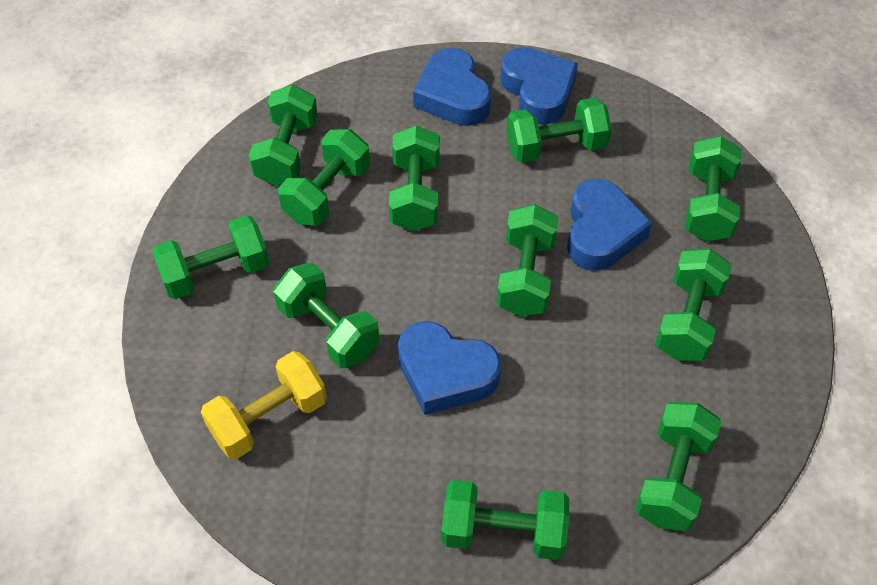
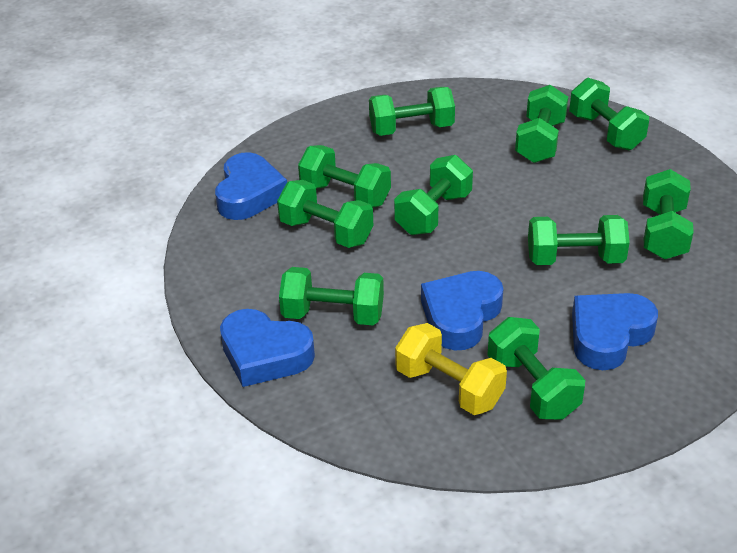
green dumbbell: 11 -> 10

